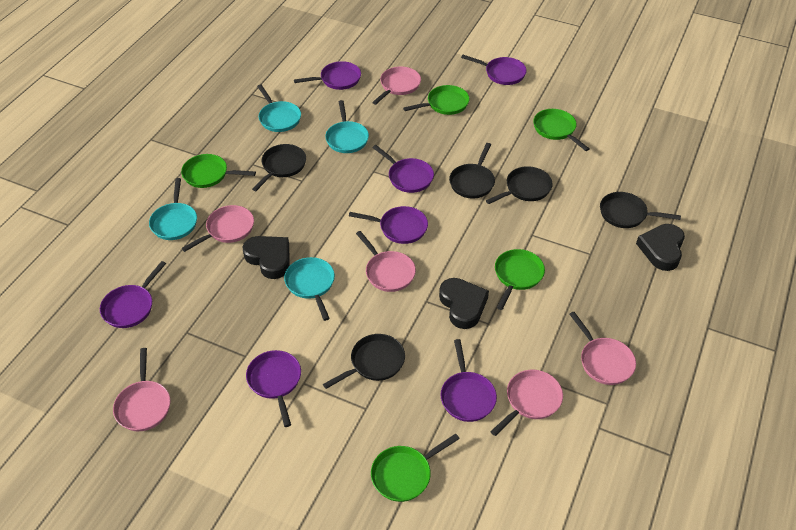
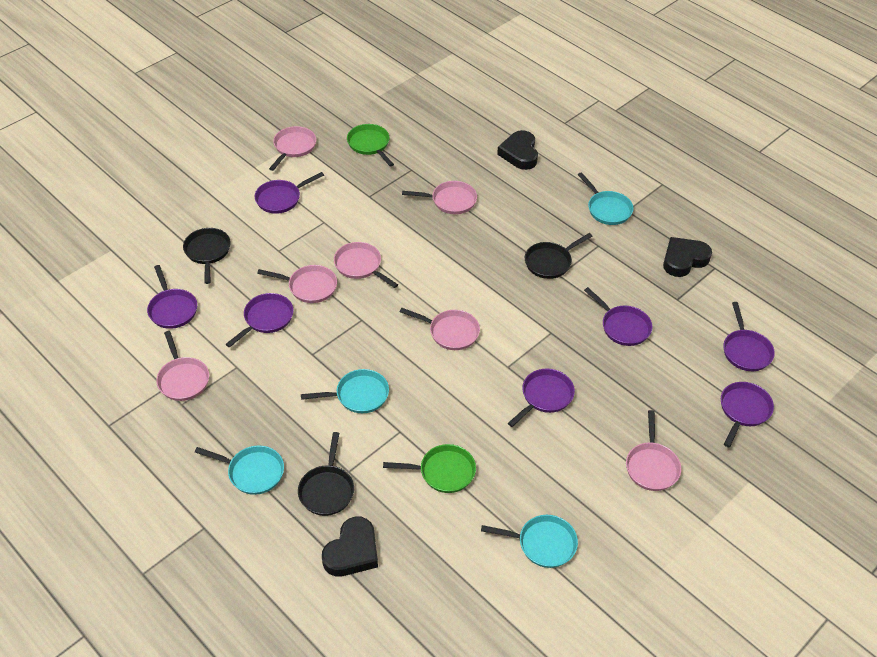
black pan: 5 -> 3
green pan: 5 -> 2
pink pan: 6 -> 7

